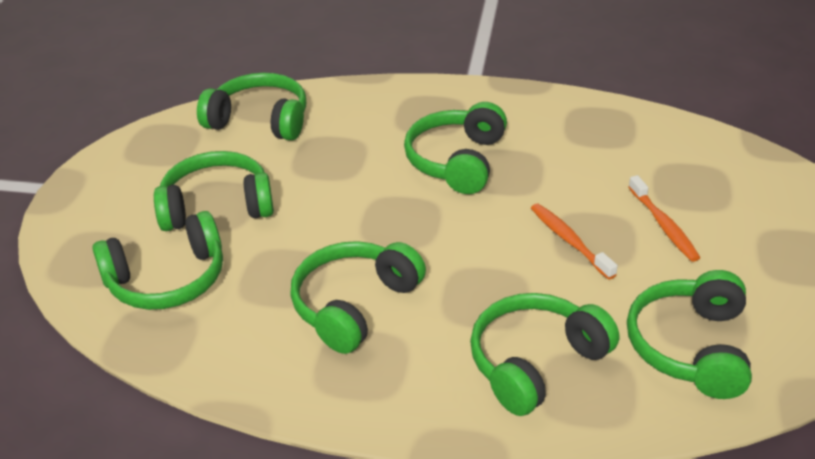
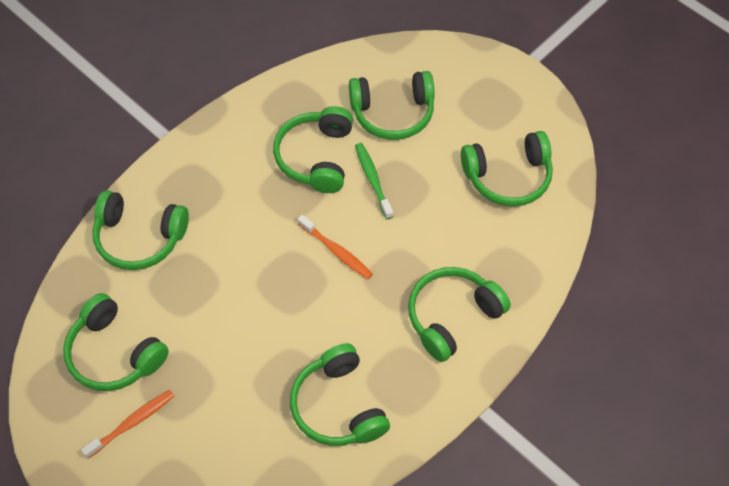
green toothbrush: 0 -> 1

